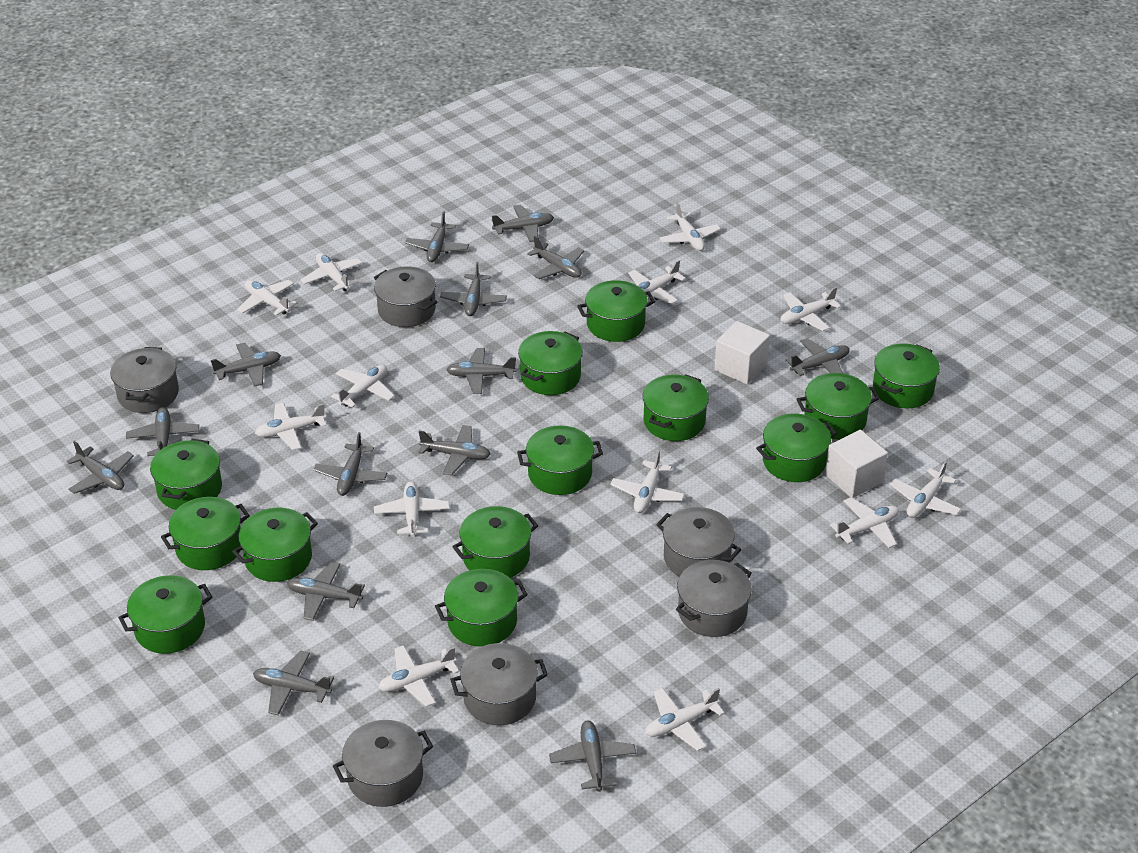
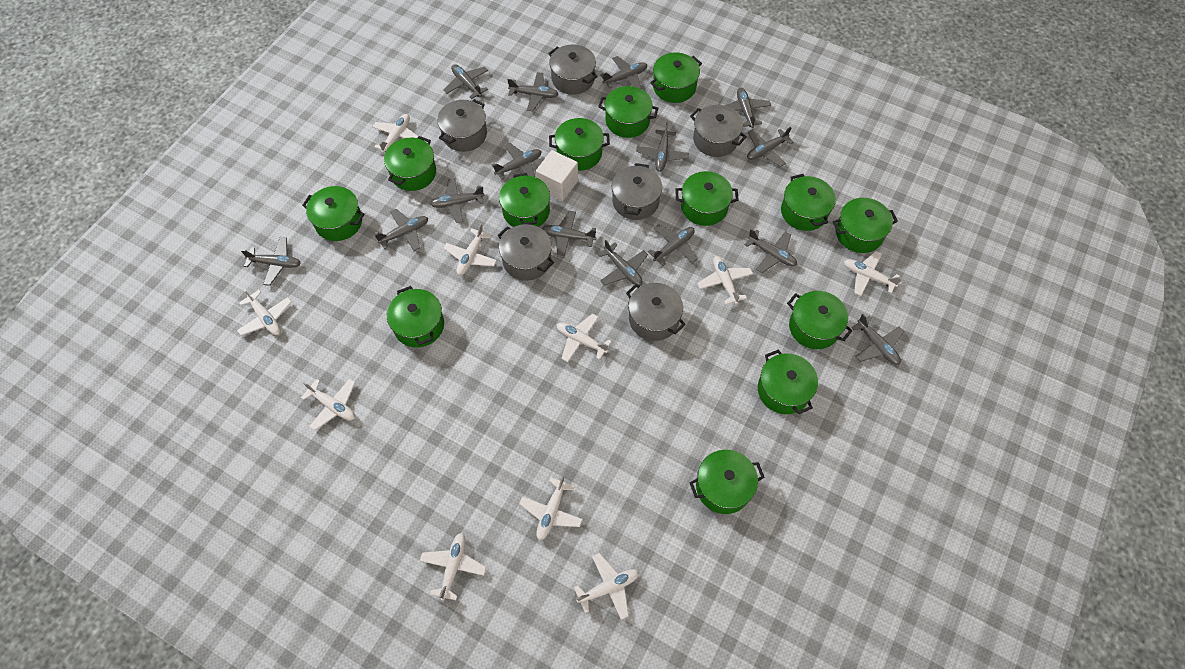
grey plane: 14 -> 15
white cube: 2 -> 1
white plane: 13 -> 10

